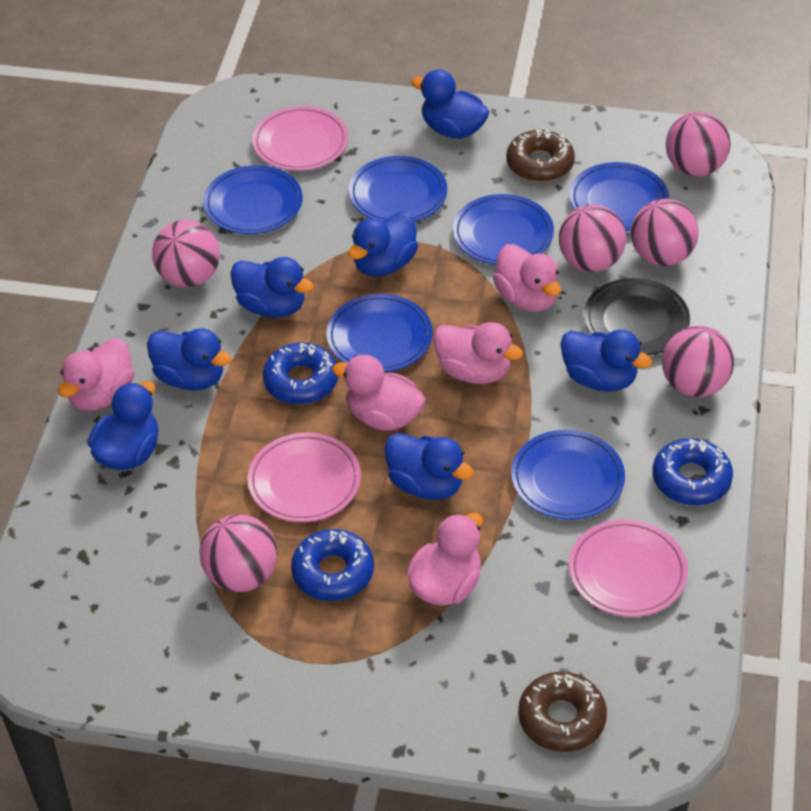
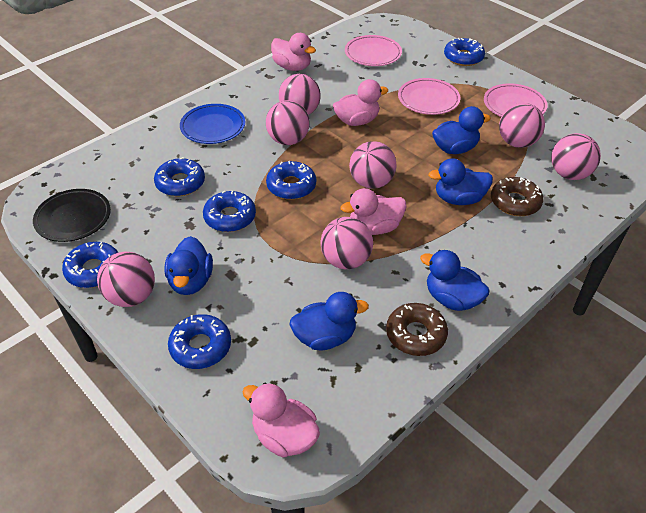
blue donut: 3 -> 6
blue duck: 7 -> 5
blue plate: 6 -> 1
pink ball: 6 -> 7
pink duck: 5 -> 4

